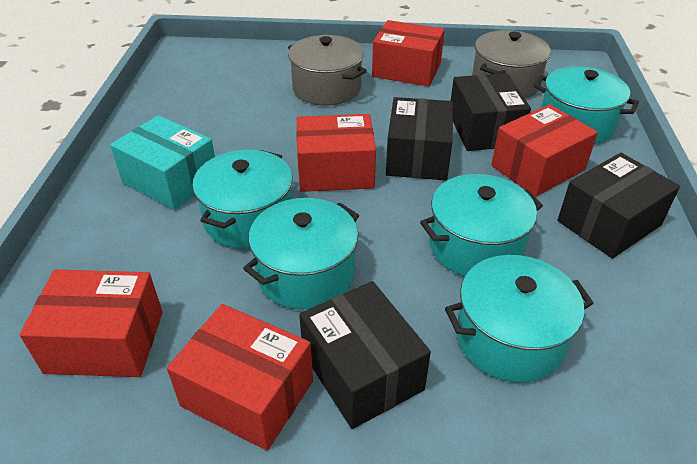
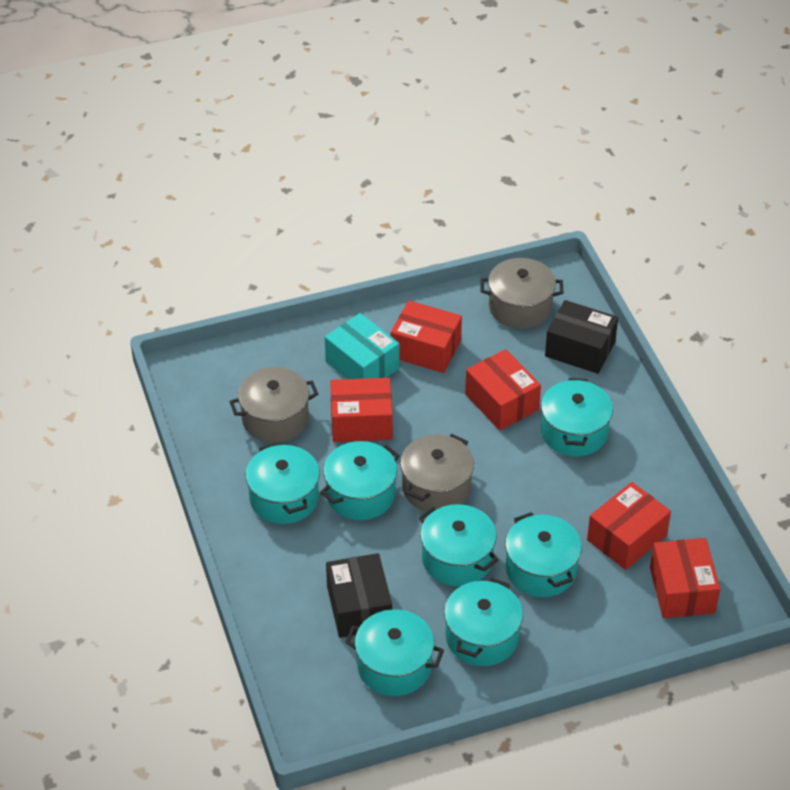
black box: 4 -> 2
grey pot: 2 -> 3
turquoise pot: 5 -> 7

